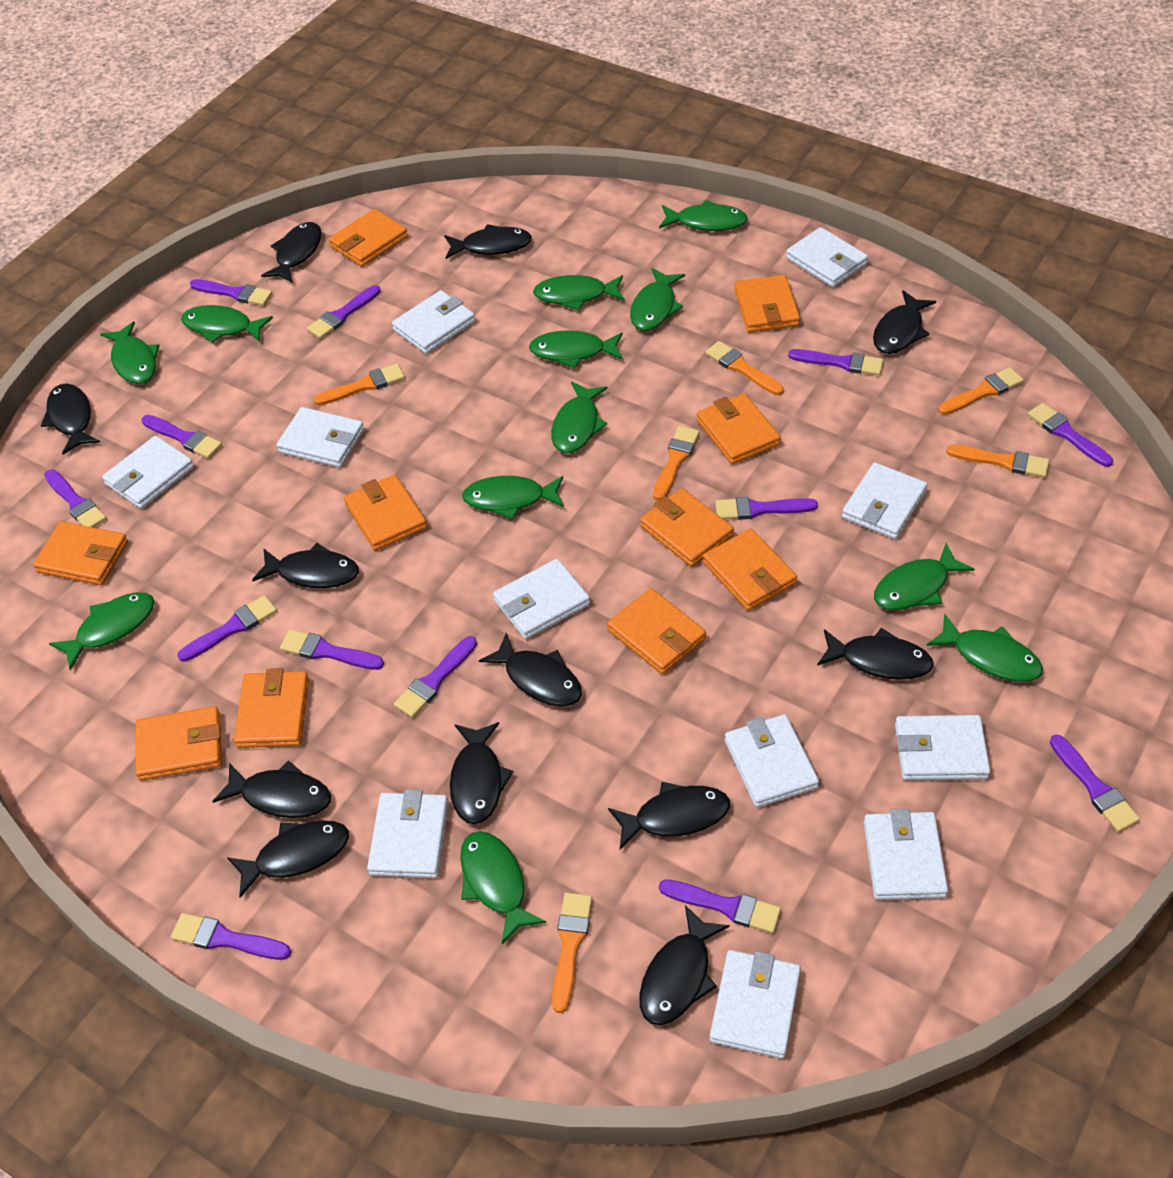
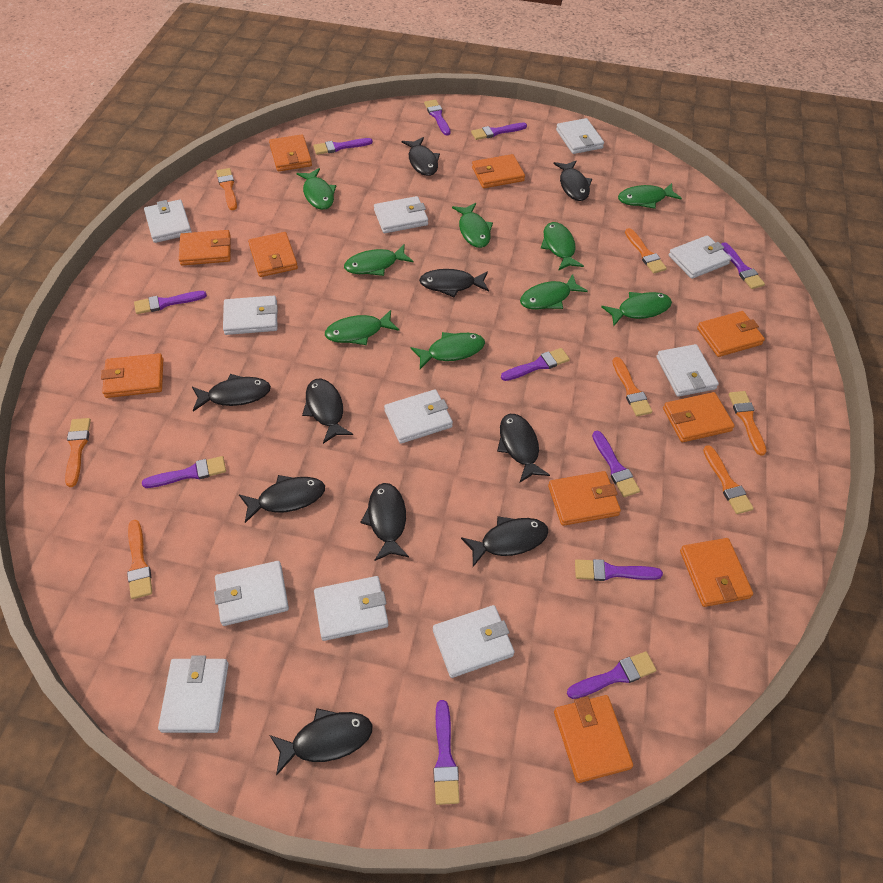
black fish: 12 -> 10
green fish: 12 -> 9
orange brush: 6 -> 7
purple brush: 13 -> 11

